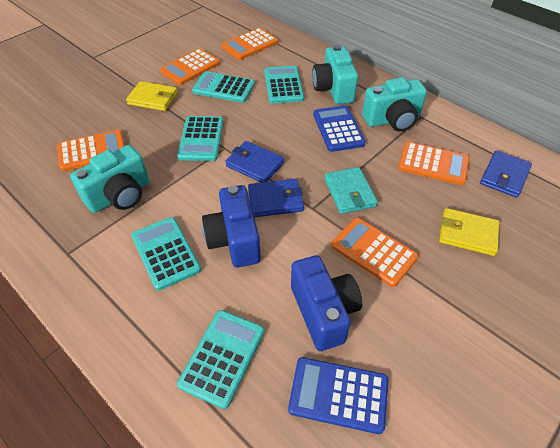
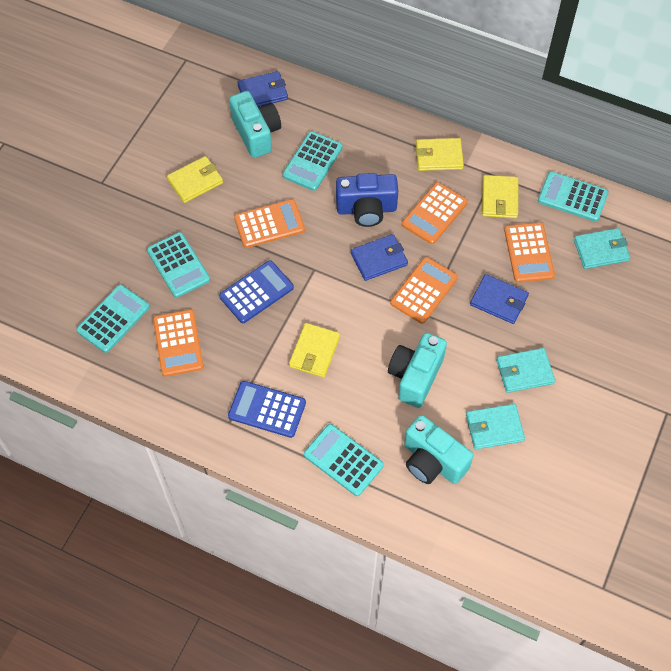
blue camera: 2 -> 1
turquoise wallet: 1 -> 3
yellow wallet: 2 -> 4

